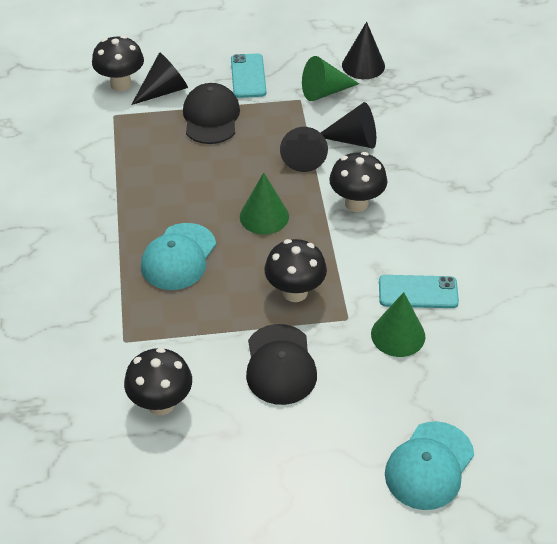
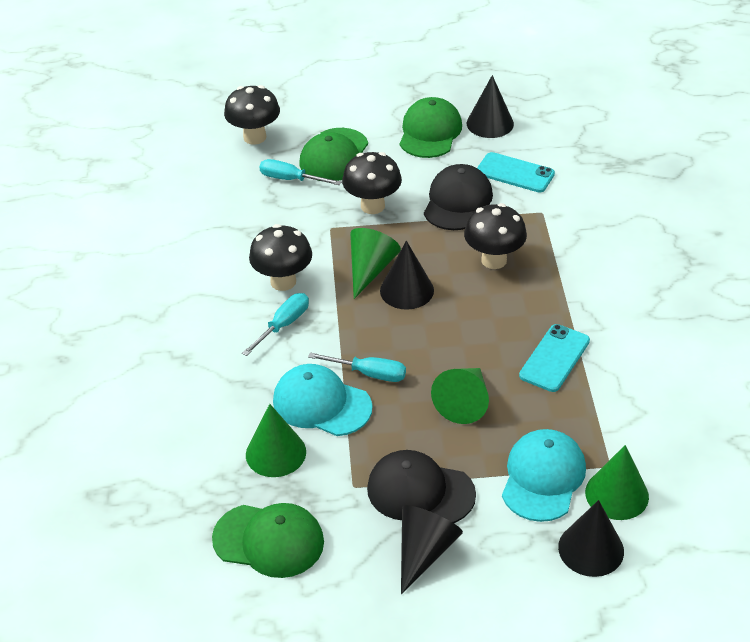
green cap: 0 -> 3
green cone: 3 -> 4
turquoise screwdriver: 0 -> 3

